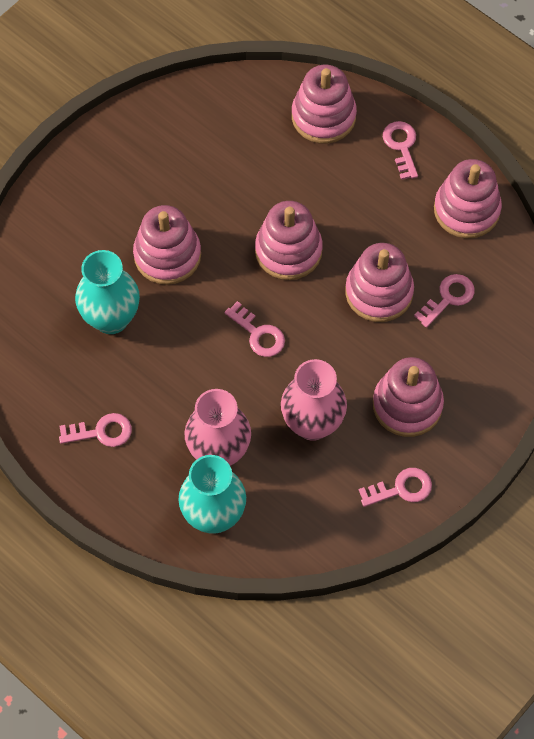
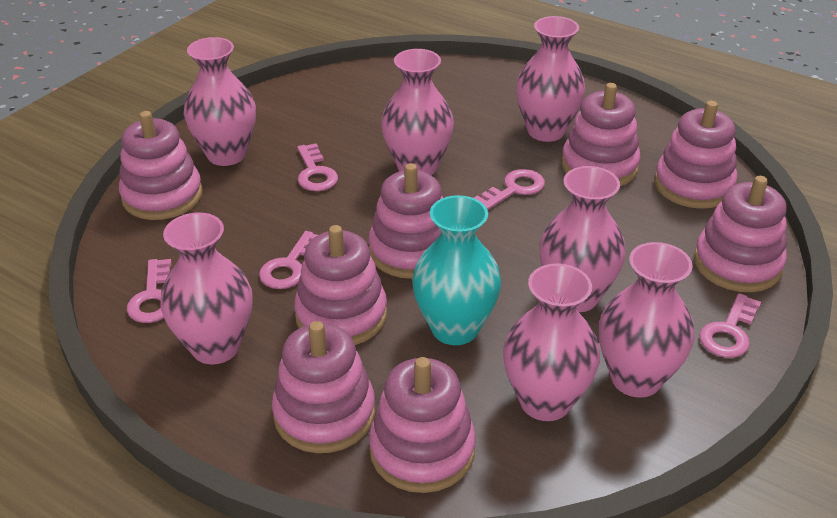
pink stacking toy: 6 -> 8
pink vase: 2 -> 7
turquoise vase: 2 -> 1

